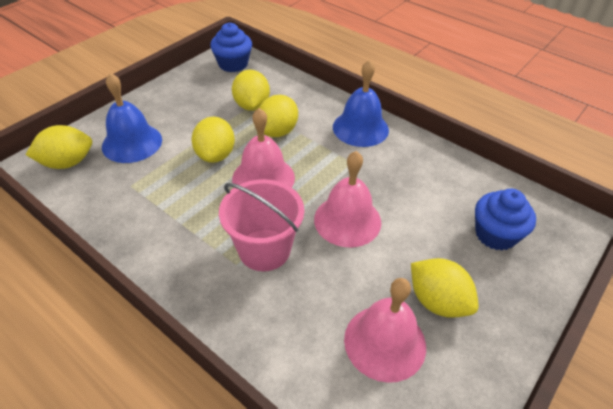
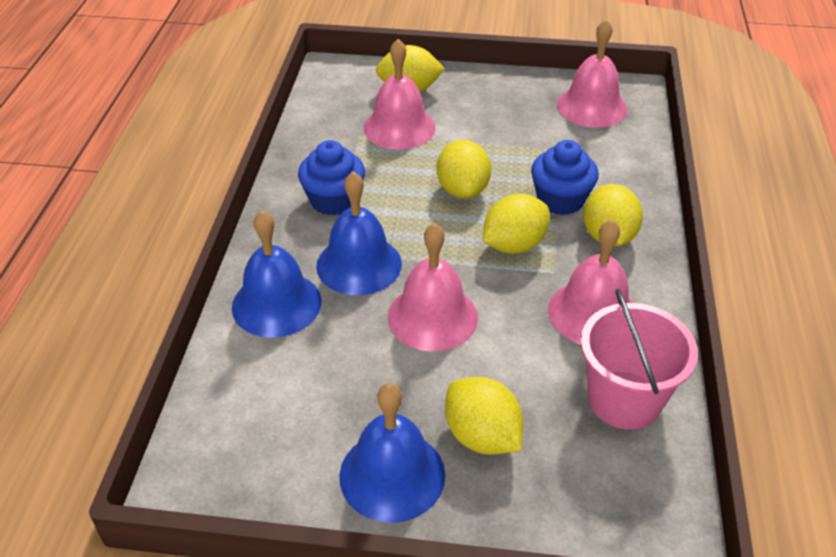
blue bell: 2 -> 3
pink bell: 3 -> 4

